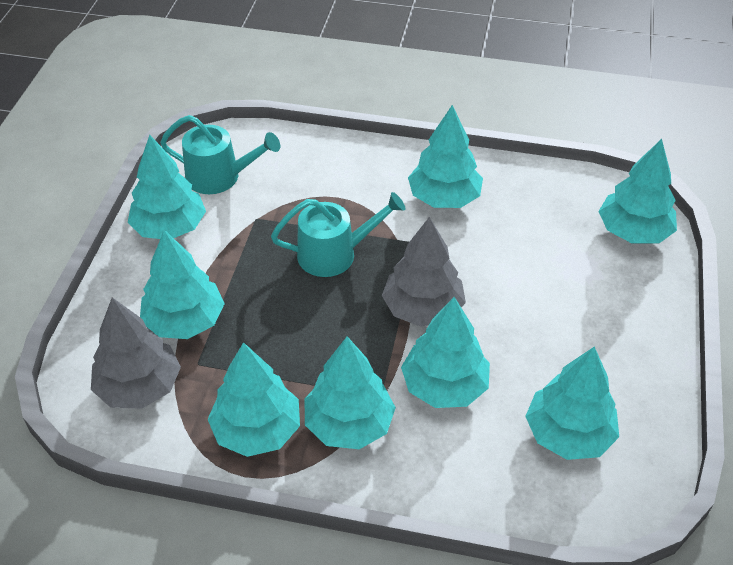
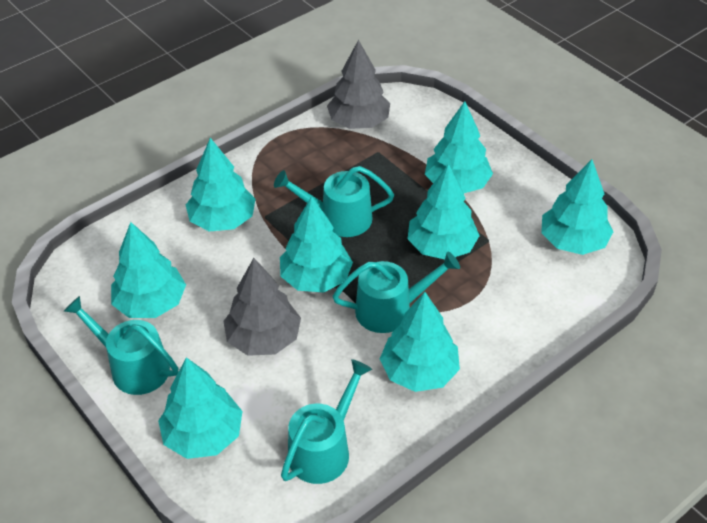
turquoise watering can: 2 -> 4

